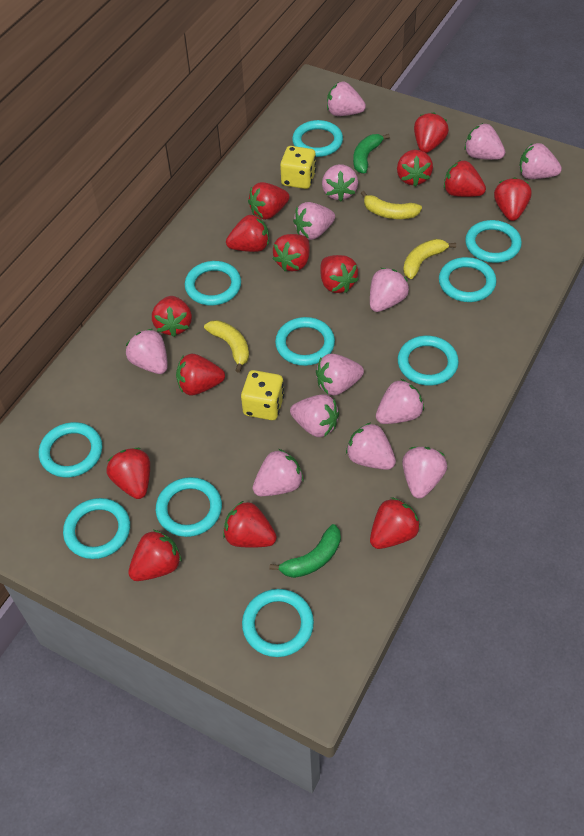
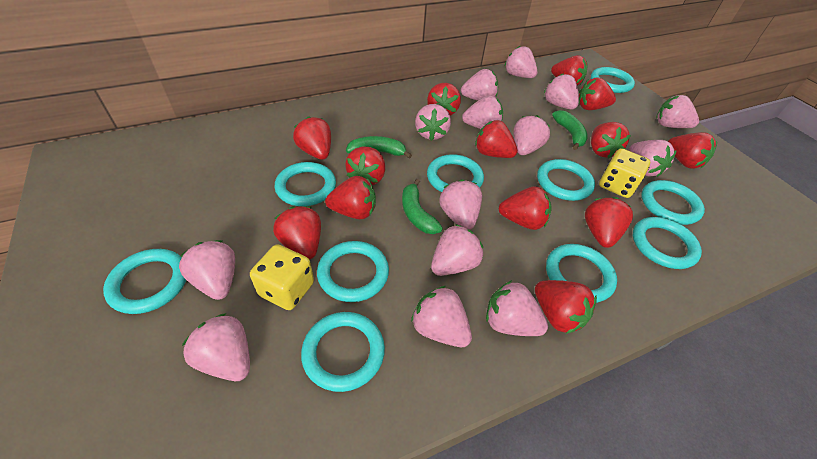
green banana: 2 -> 3
pink strawberry: 13 -> 14
red strawberry: 14 -> 13
yellow banana: 3 -> 0

